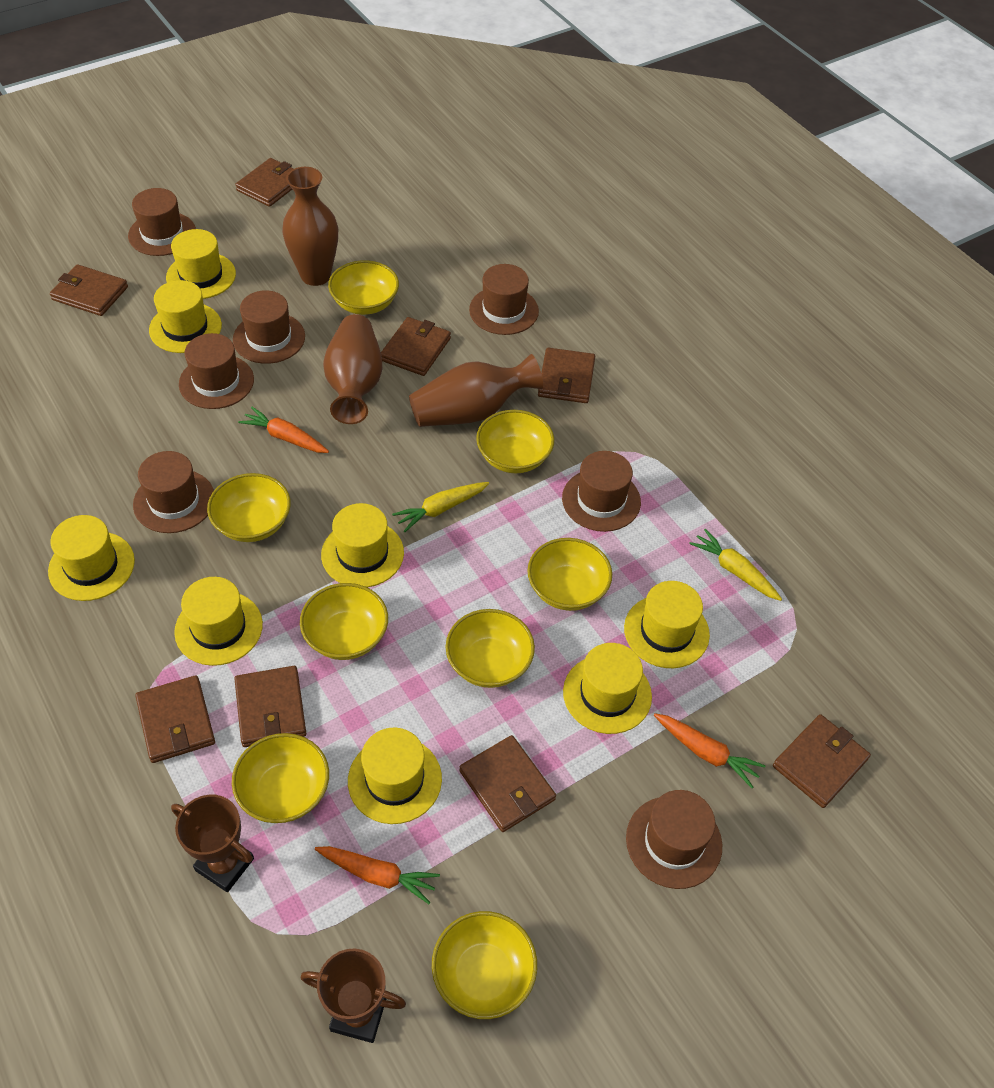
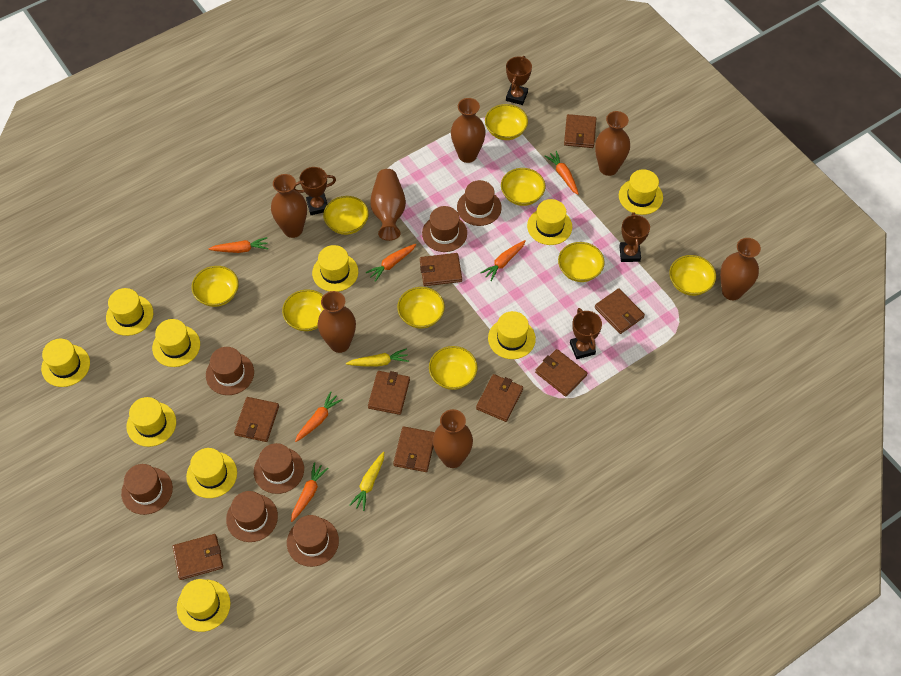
brown trophy: 2 -> 4
brown vase: 3 -> 7
brown wallet: 8 -> 9
orange carrot: 3 -> 6
yellow bowl: 8 -> 9
yellow hat: 8 -> 10

